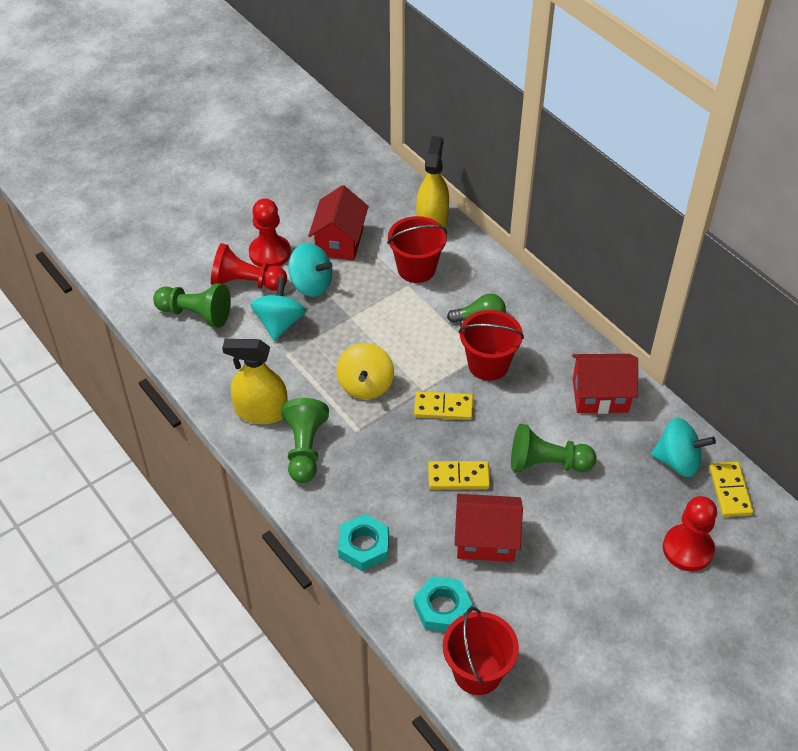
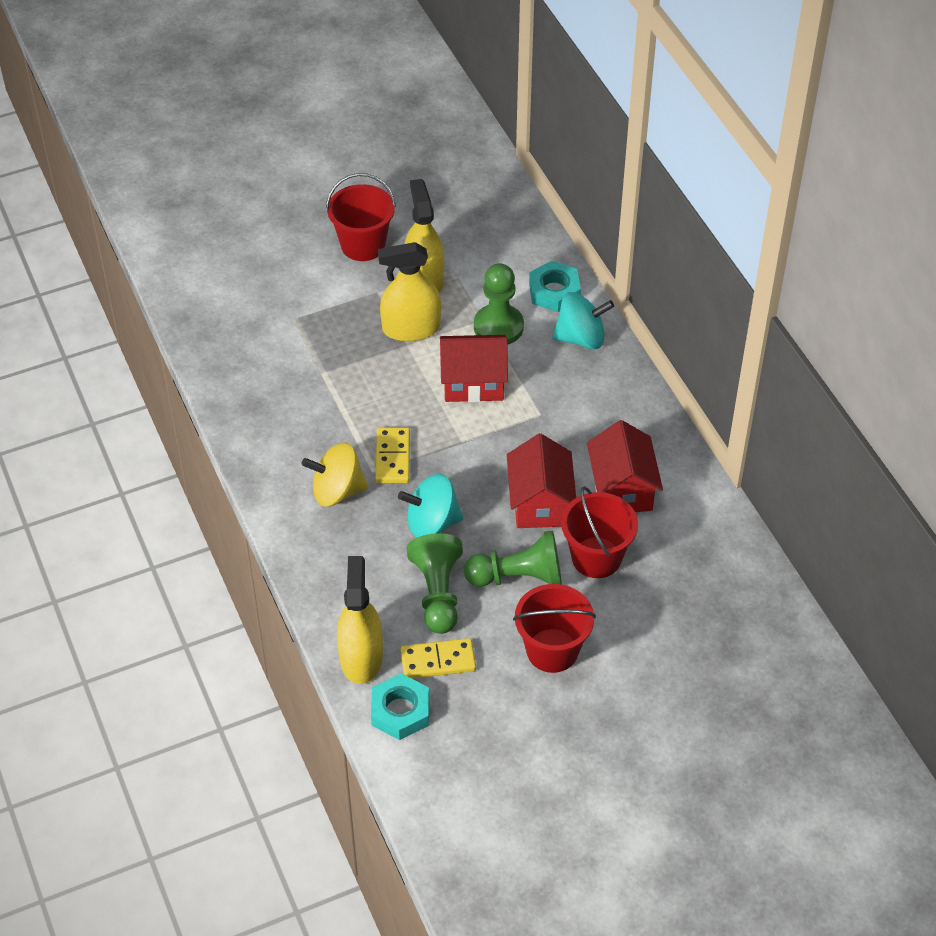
green light bulb: 1 -> 0
red pawn: 3 -> 0
turquoise spinning top: 3 -> 2
yellow domino: 3 -> 2
yellow spray bottle: 2 -> 3

